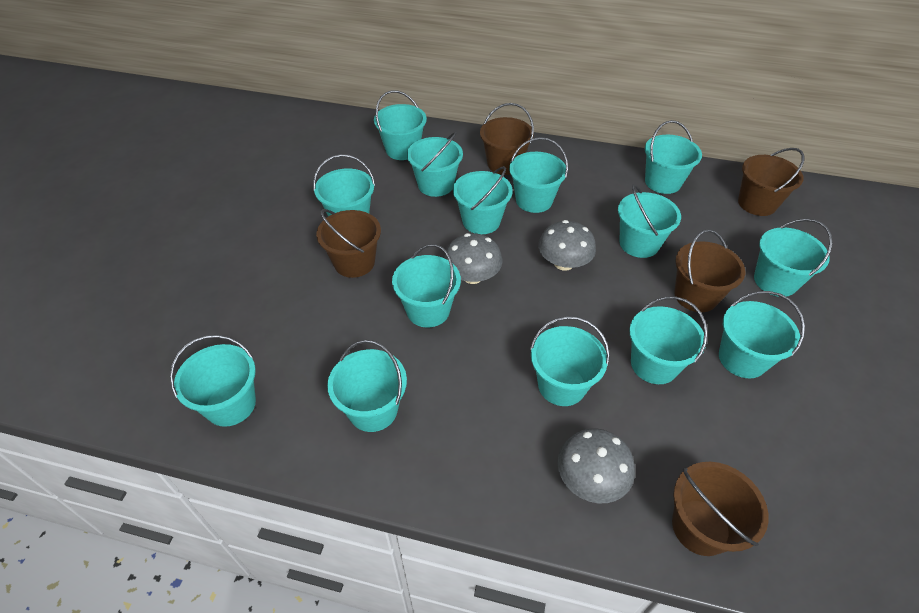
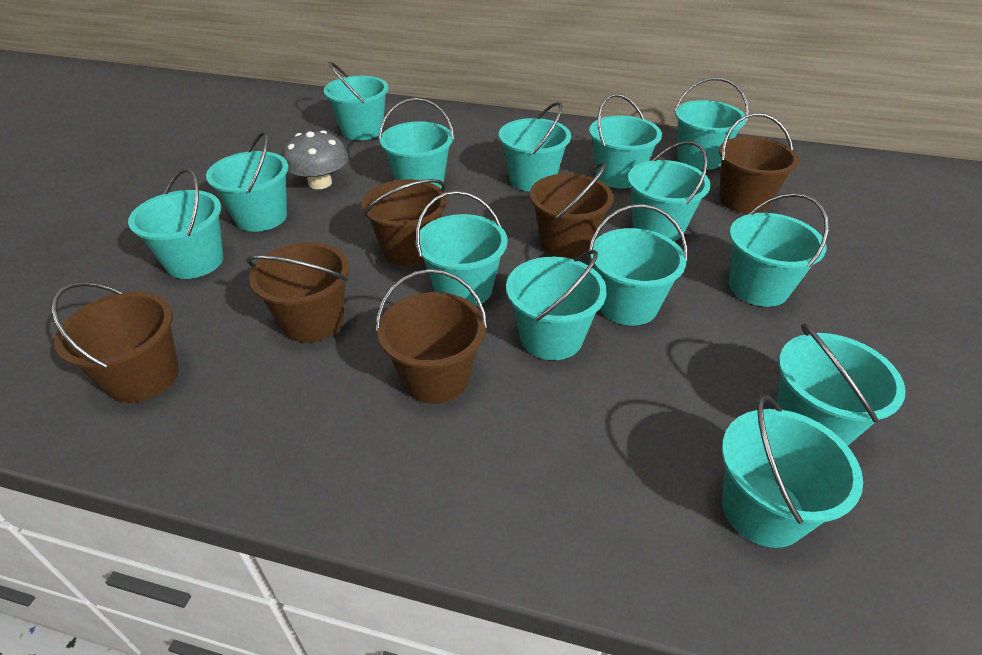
brown bucket: 5 -> 6
grey mushroom: 3 -> 1

